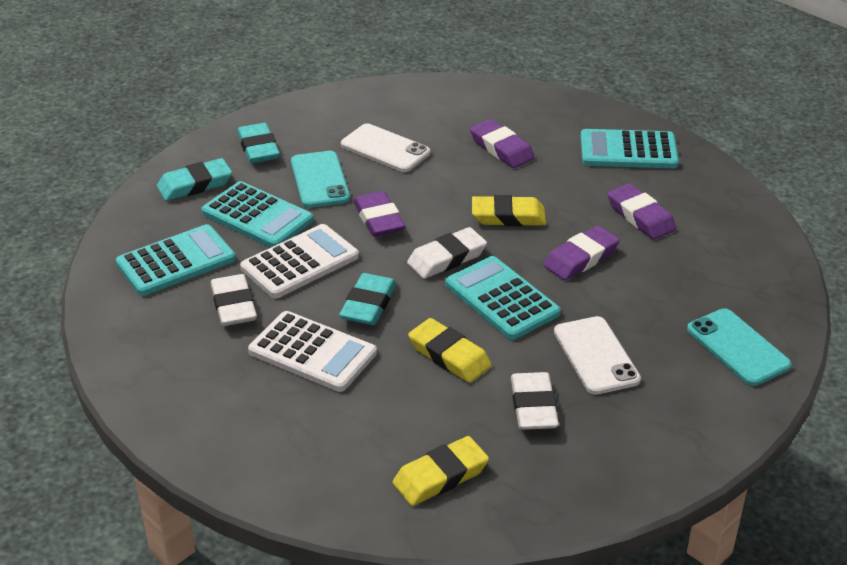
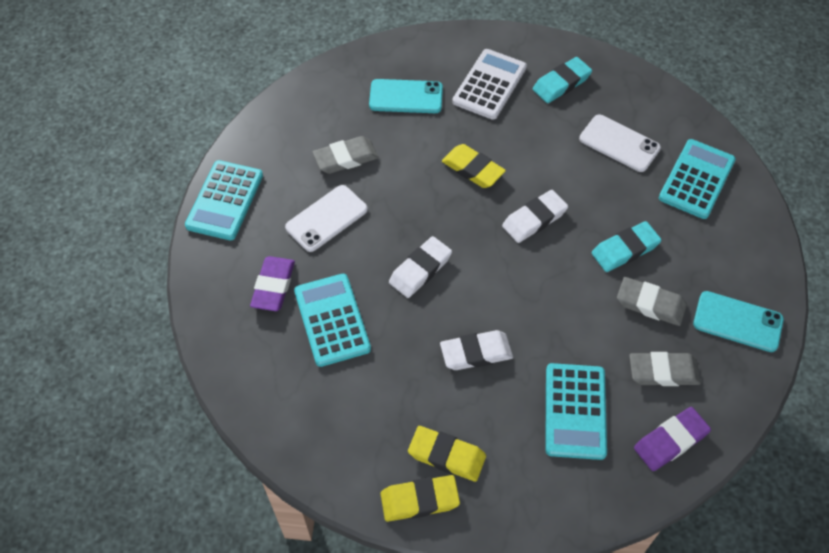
grey eraser: 0 -> 3
purple eraser: 4 -> 2
turquoise eraser: 3 -> 2
white calculator: 2 -> 1

